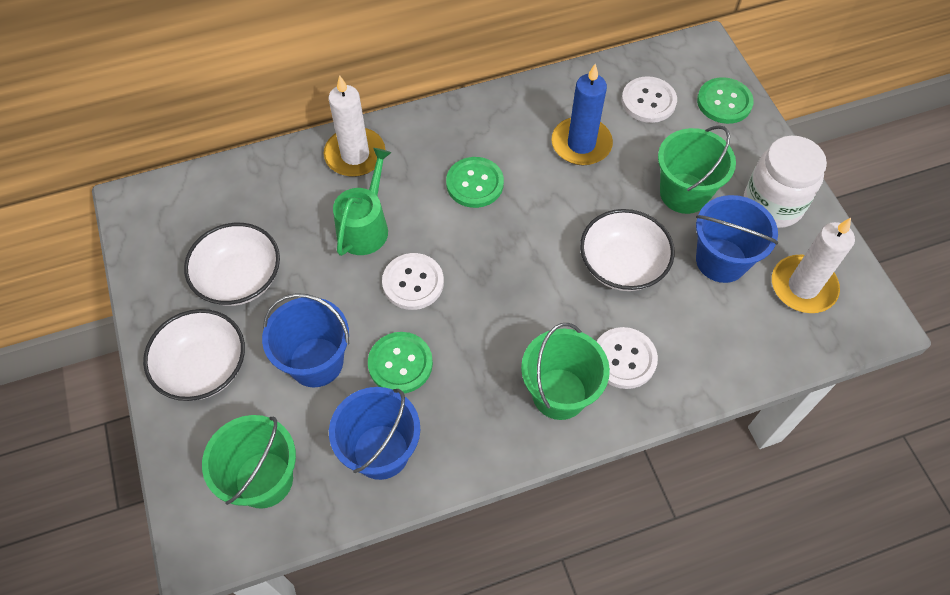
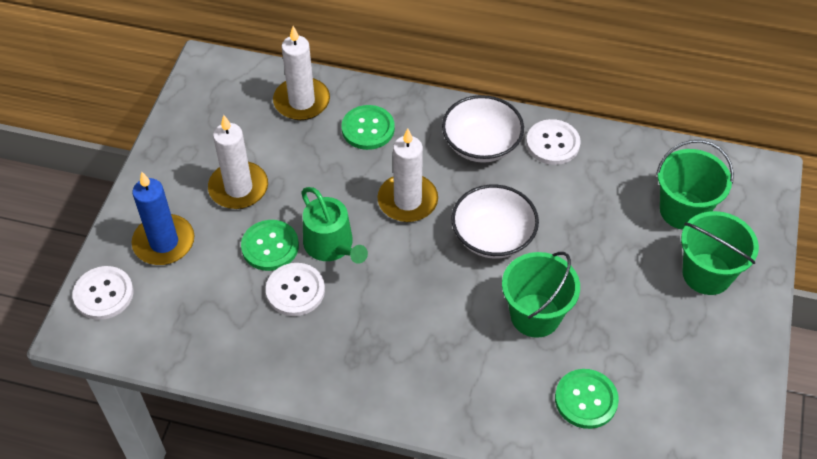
blue bucket: 3 -> 0
white bowl: 3 -> 2
white candle: 2 -> 3
white jar: 1 -> 0

